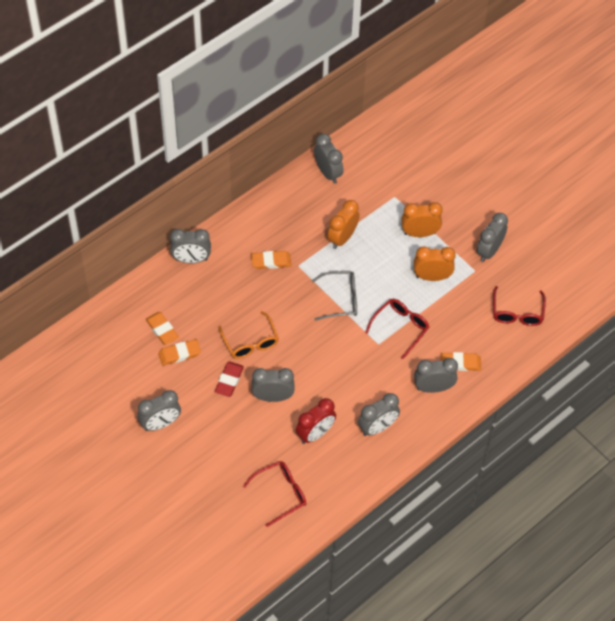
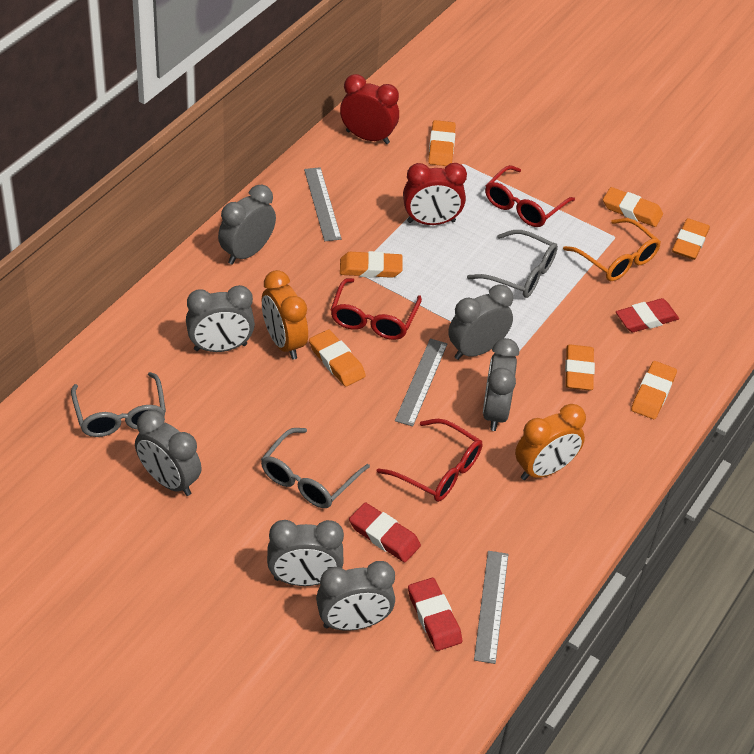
grey glasses: 1 -> 3
grey ruler: 0 -> 3
orange clock: 3 -> 2
orange eraser: 4 -> 7
red clock: 1 -> 2
red eraser: 1 -> 3

